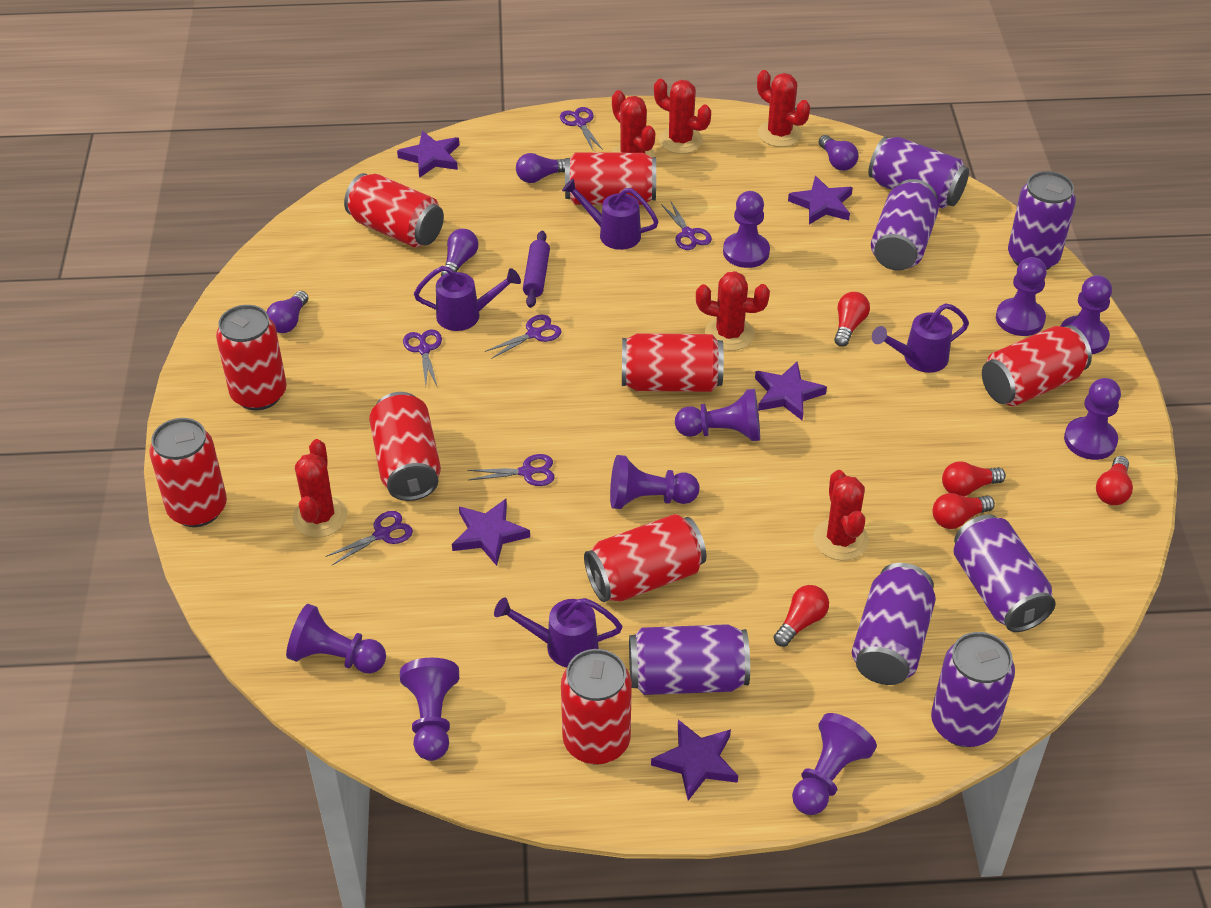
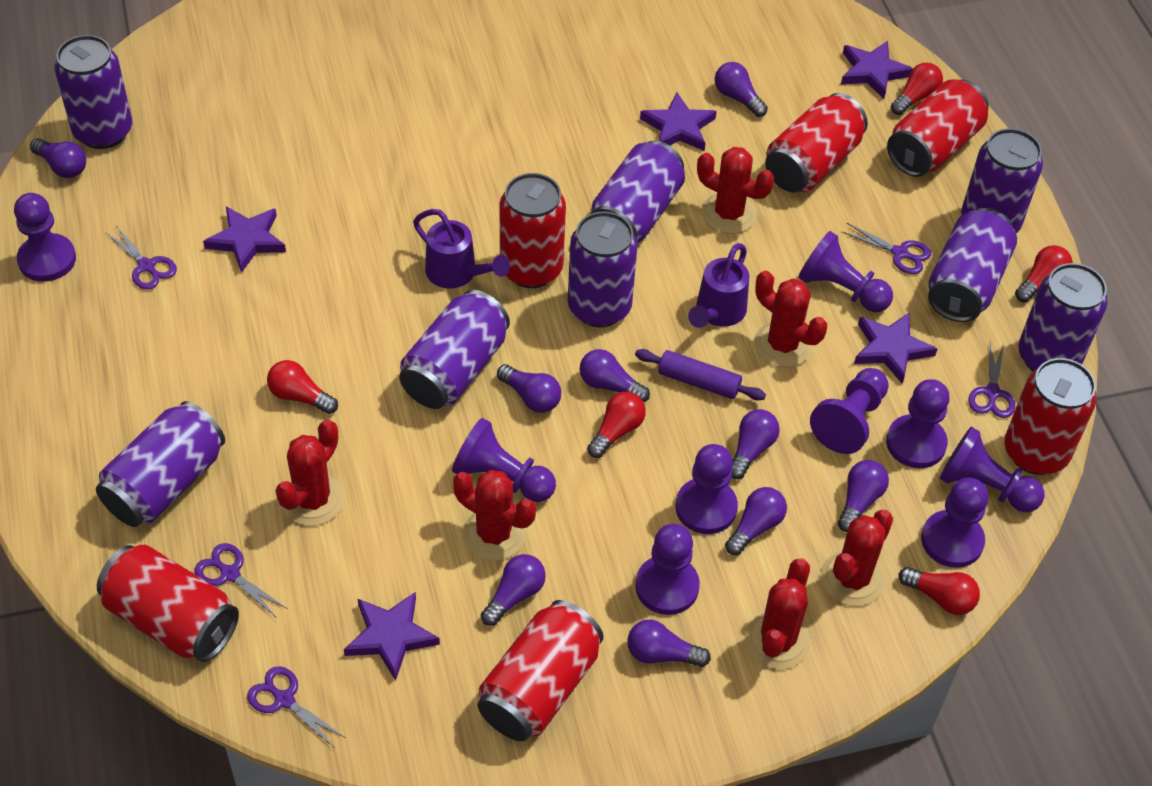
purple can: 7 -> 8
purple light bulb: 4 -> 9
purple scissors: 6 -> 5
purple watering can: 4 -> 2
red can: 9 -> 6

